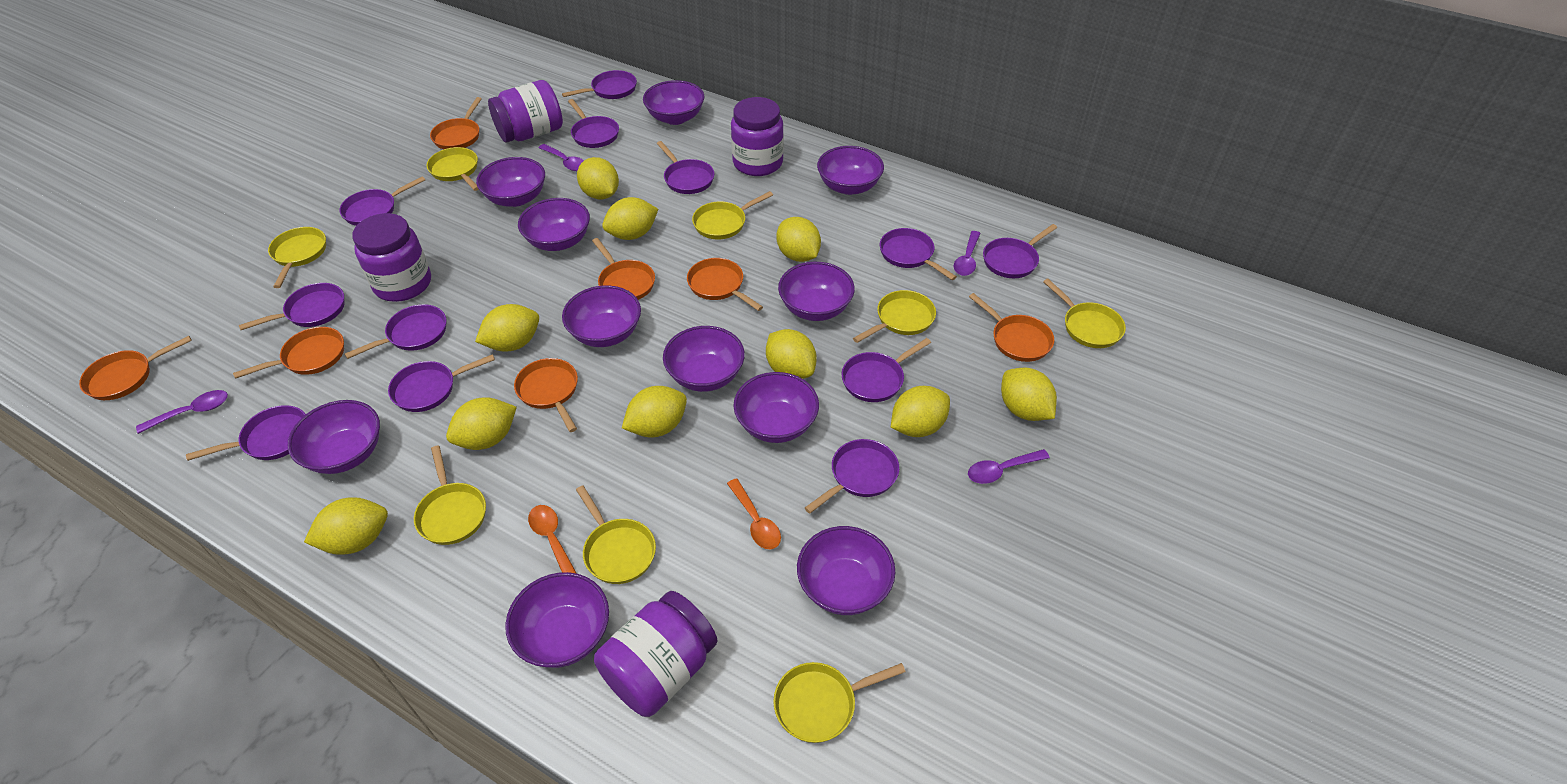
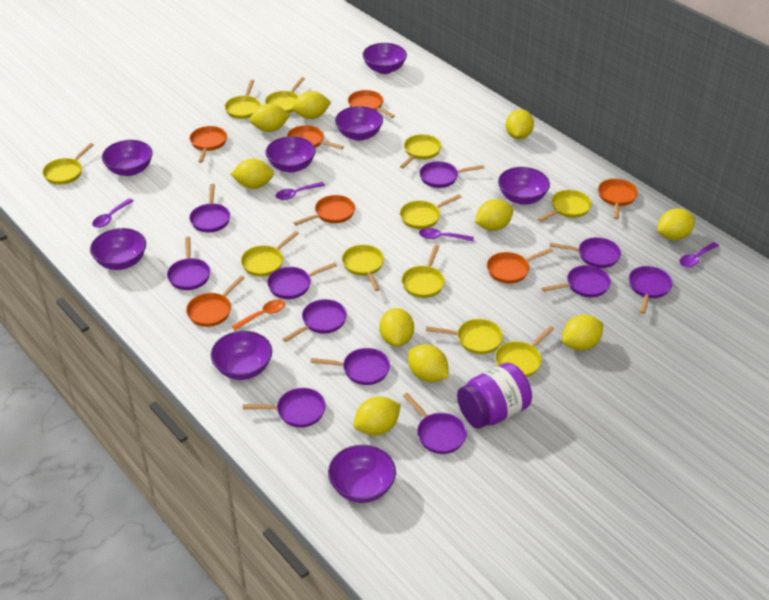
orange spoon: 2 -> 1
purple bowl: 11 -> 8
purple jar: 4 -> 1
purple pan: 12 -> 11
yellow pan: 8 -> 11

